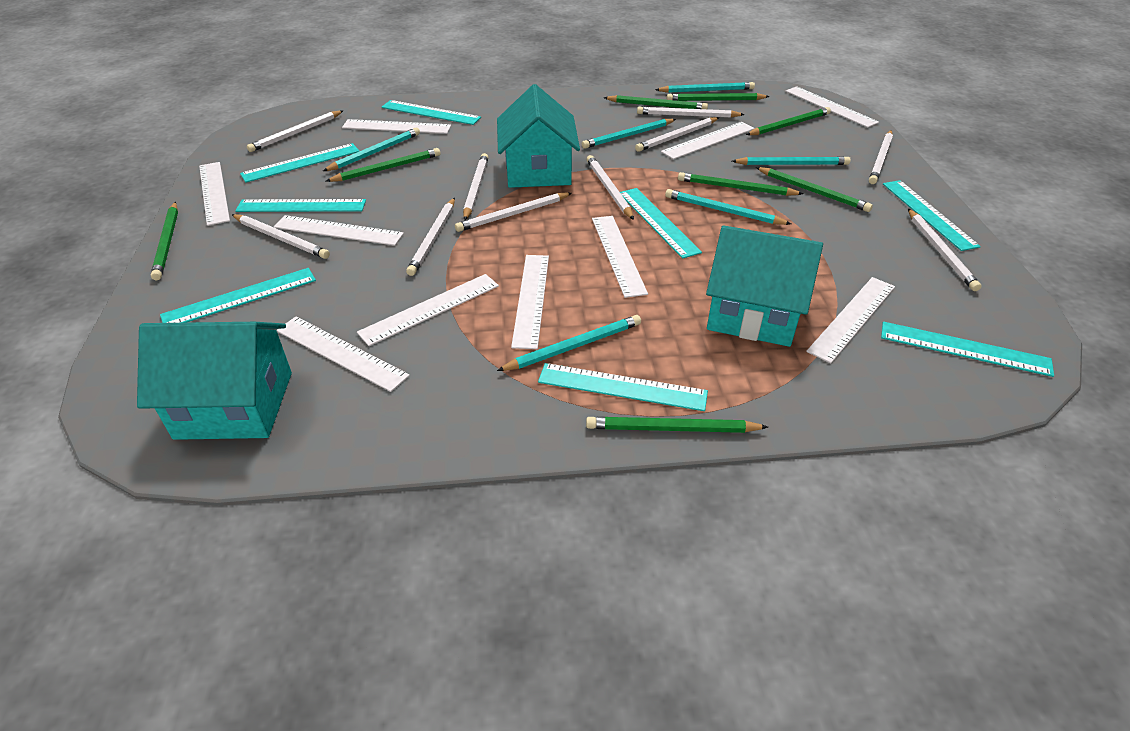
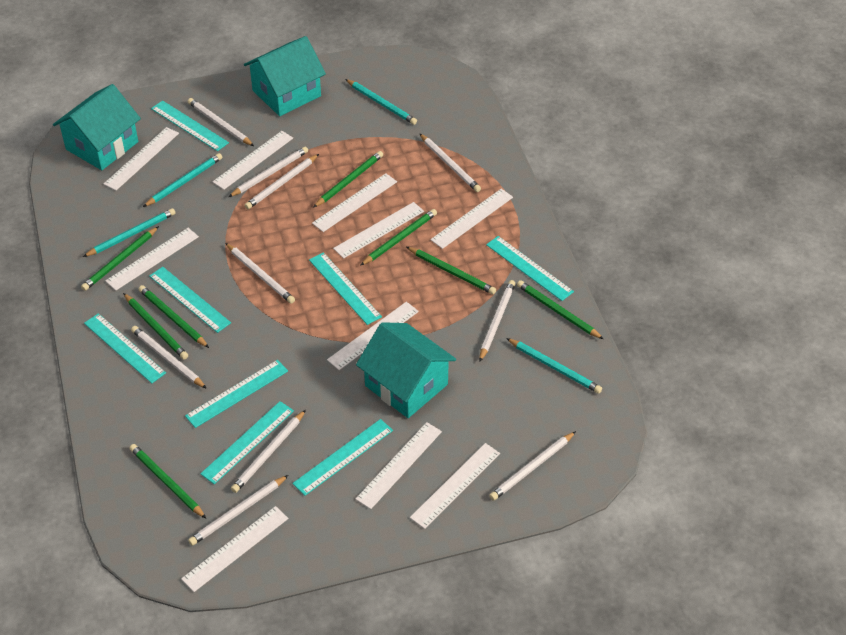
turquoise pencil: 6 -> 4

